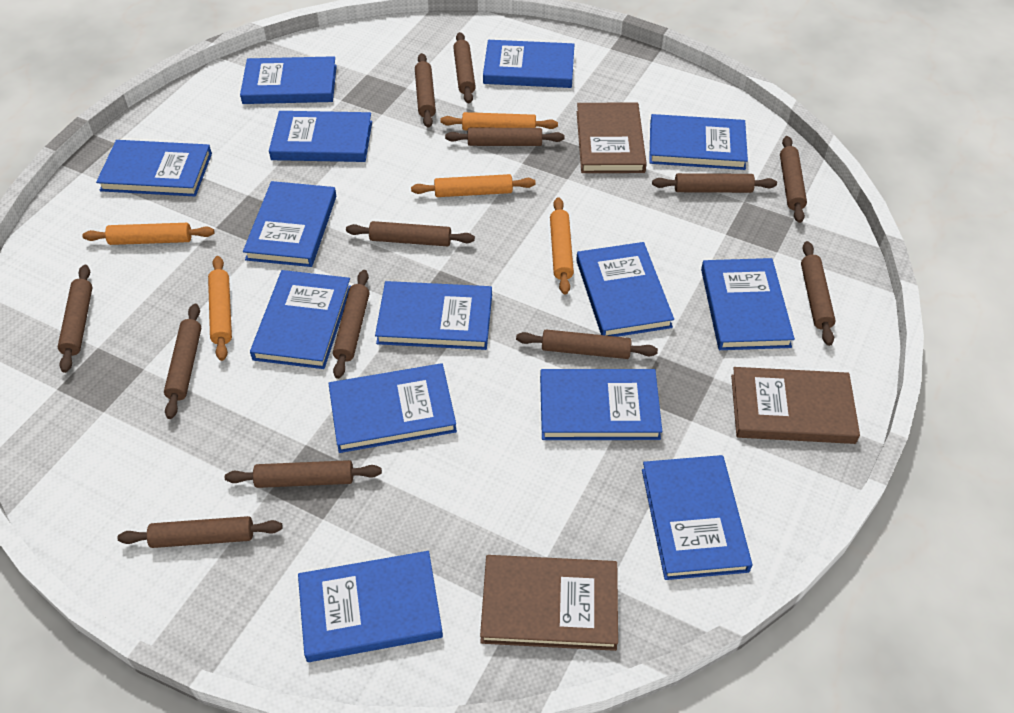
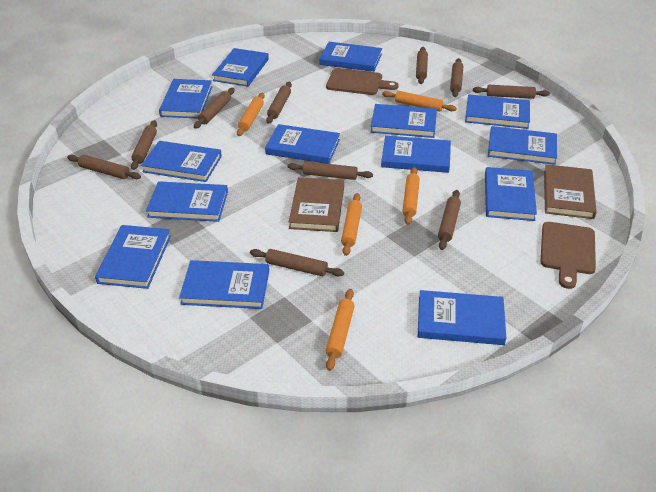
brown book: 3 -> 2
brown cutting board: 0 -> 2
brown rolling pin: 13 -> 10

